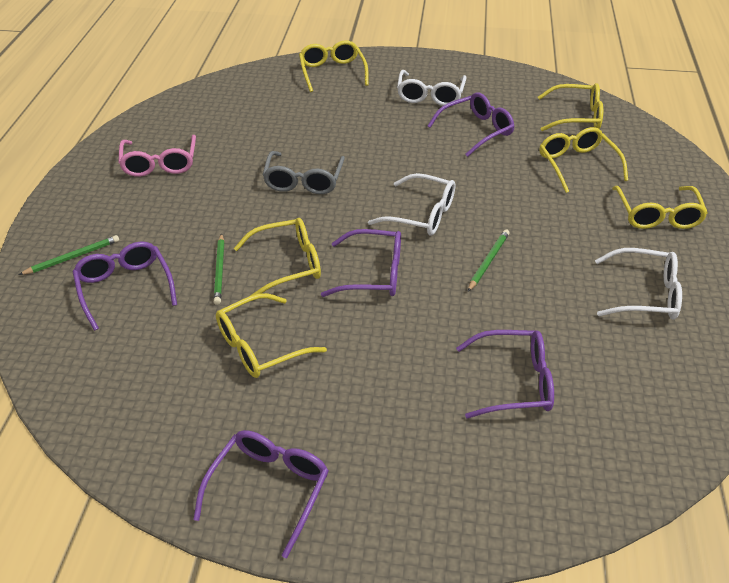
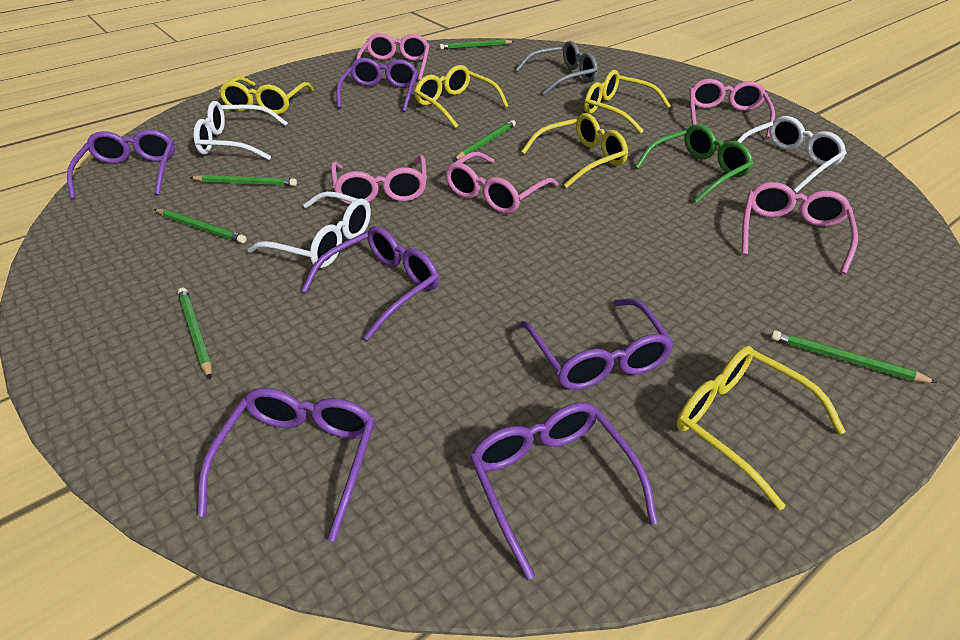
green glasses: 0 -> 1
green pencil: 3 -> 6
pink glasses: 1 -> 5
purple glasses: 5 -> 6
yellow glasses: 6 -> 5

